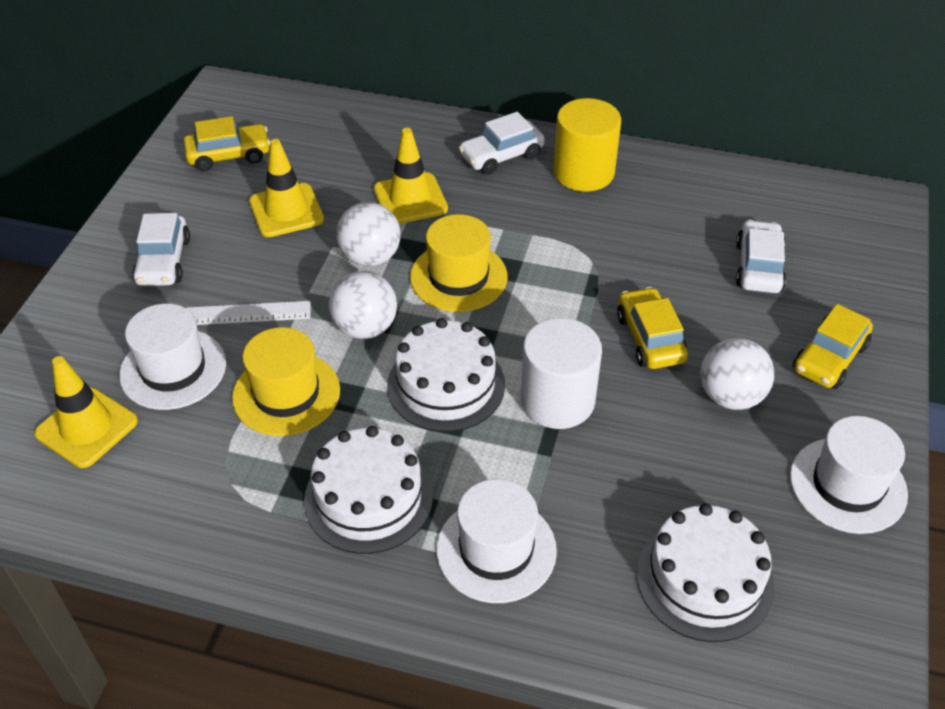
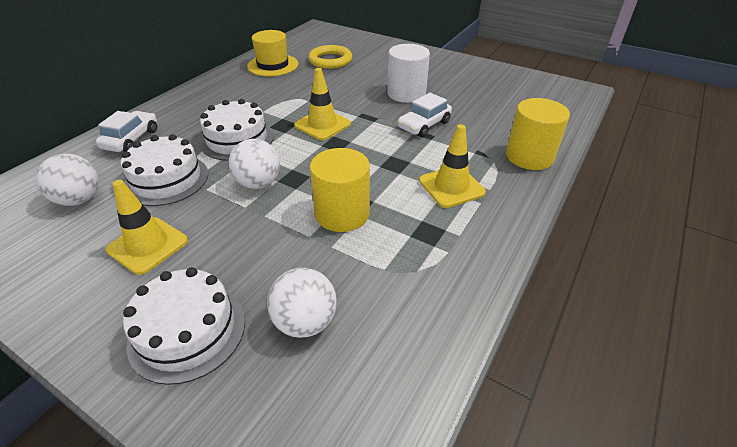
white car: 3 -> 2
white hat: 3 -> 0
white ruler: 1 -> 0
yellow car: 3 -> 0
yellow cylinder: 1 -> 2
yellow hat: 2 -> 1
yellow ring: 0 -> 1

